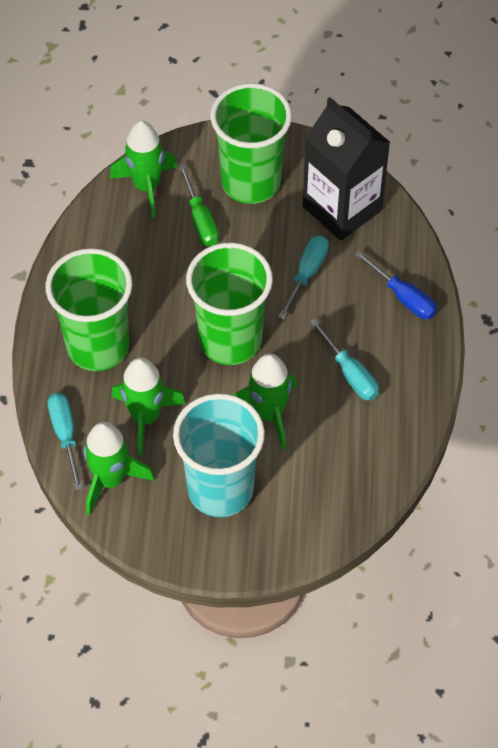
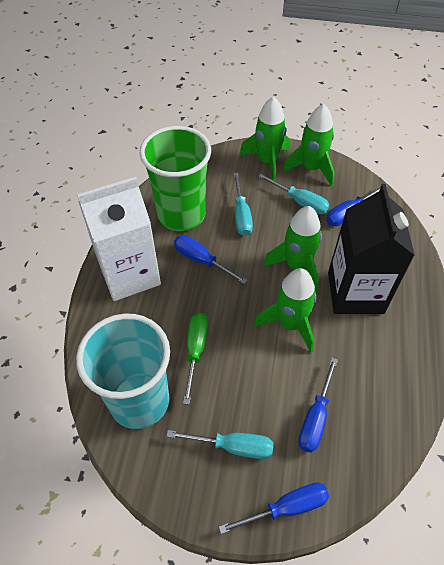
blue screwdriver: 1 -> 4
green cup: 3 -> 1
white carton: 0 -> 1

